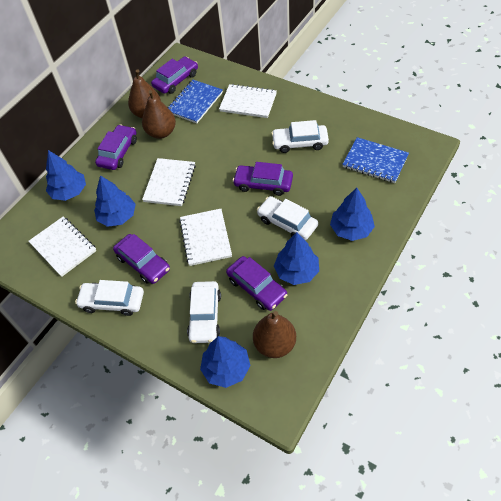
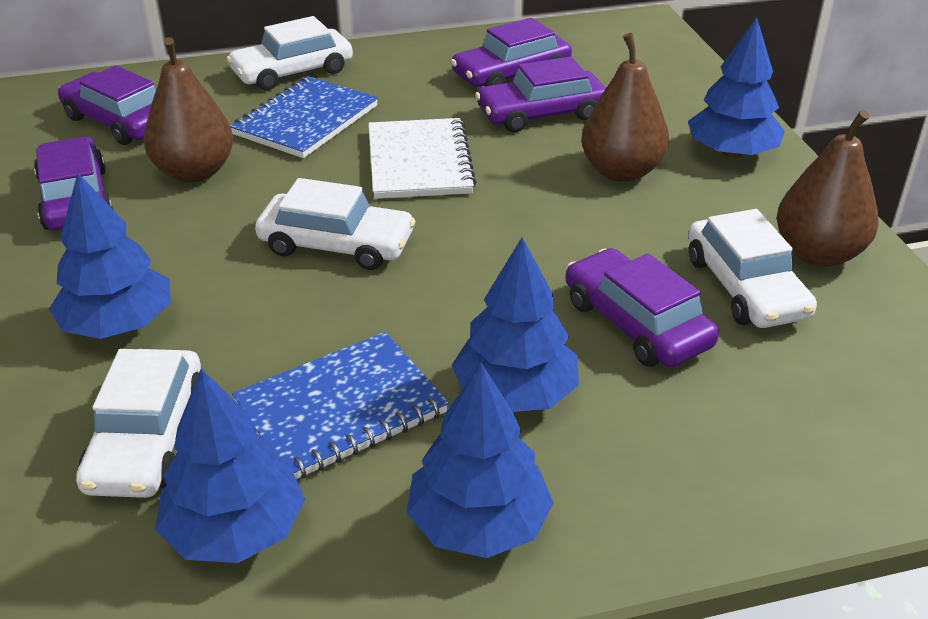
white notebook: 4 -> 1

